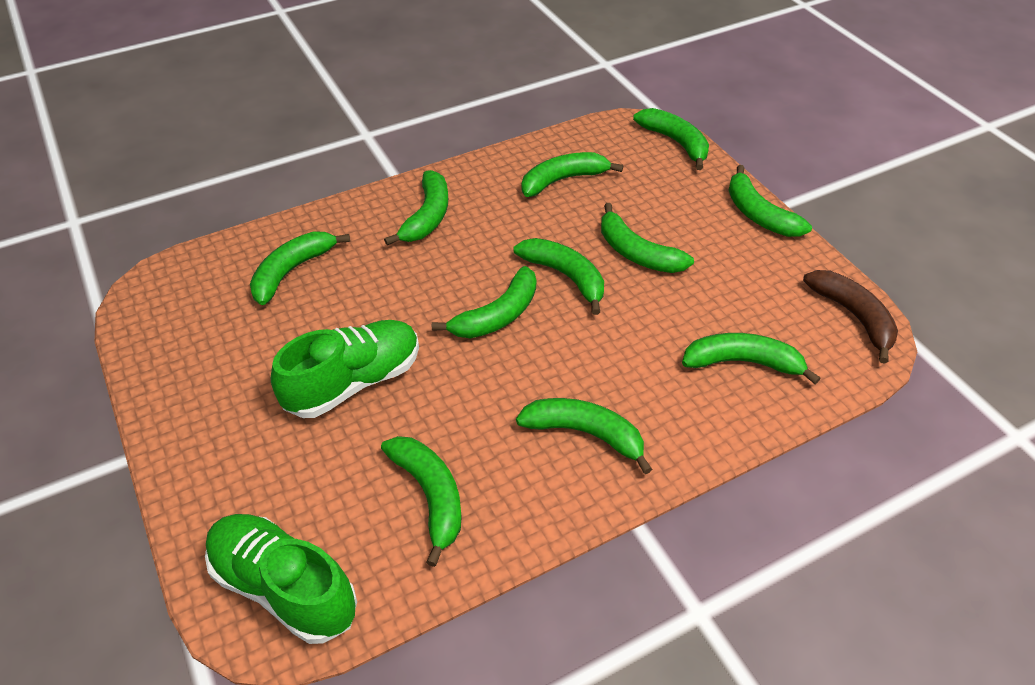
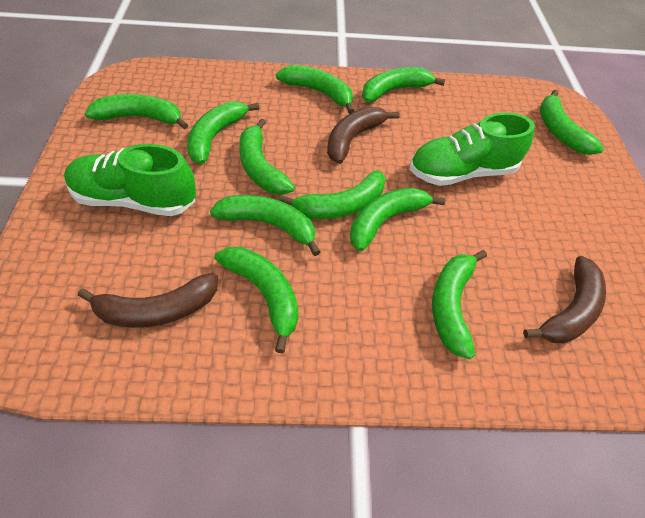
brown banana: 1 -> 3

